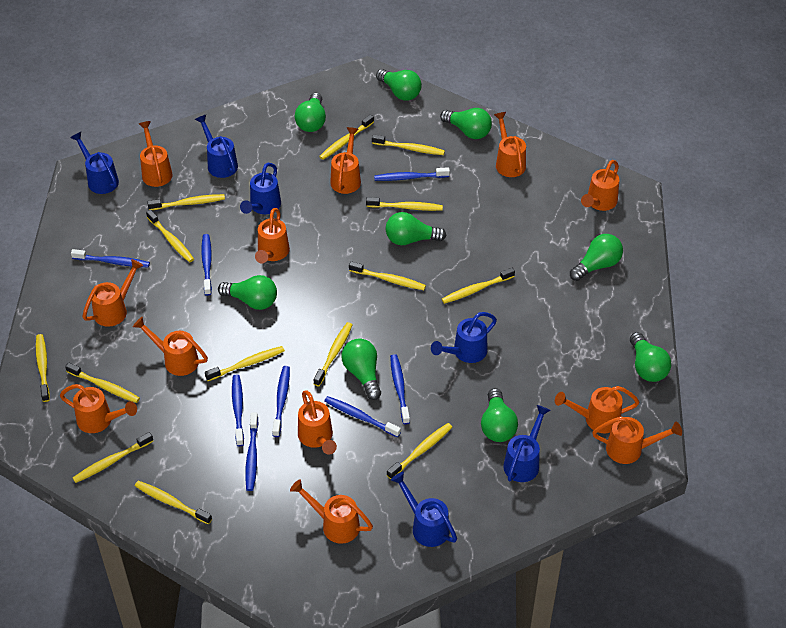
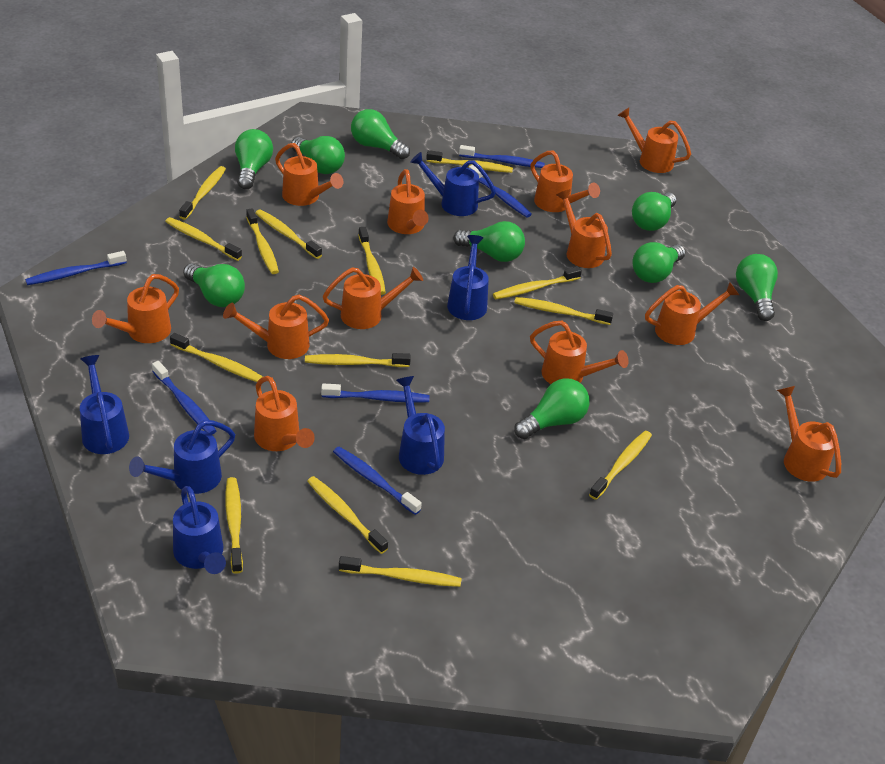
blue toothbrush: 8 -> 6

